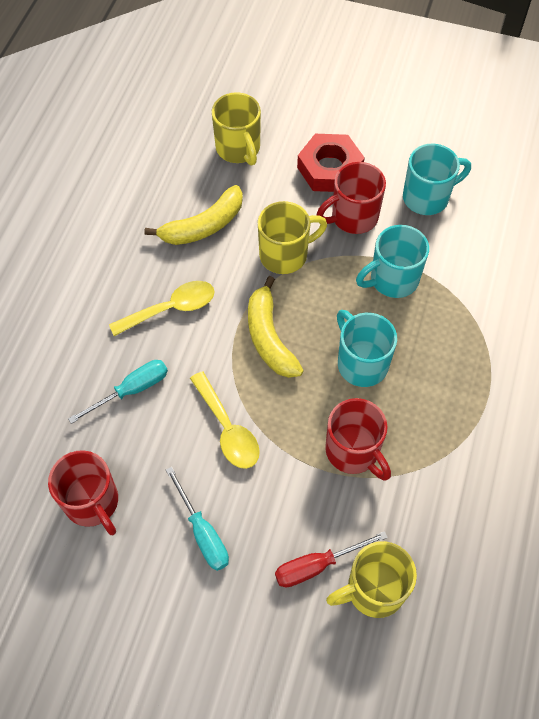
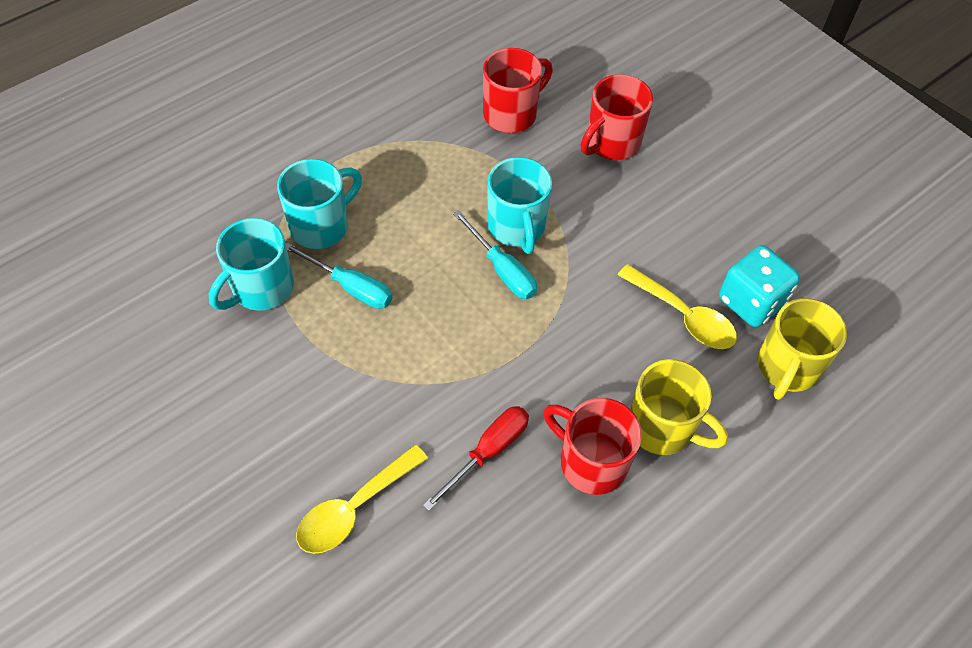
red nut: 1 -> 0
turquoise dice: 0 -> 1
yellow banana: 2 -> 0
yellow mug: 3 -> 2

